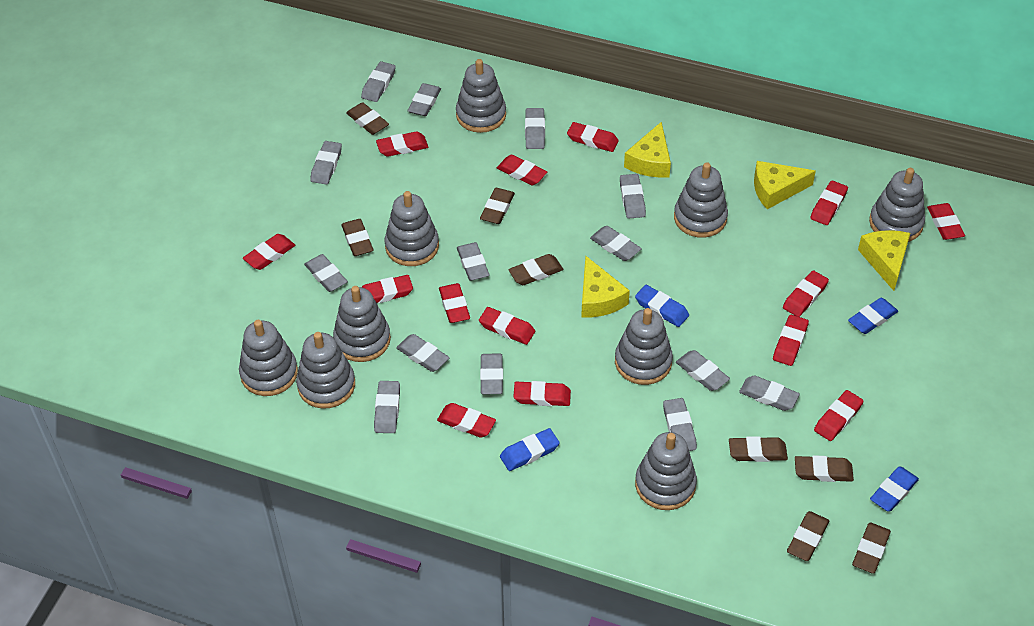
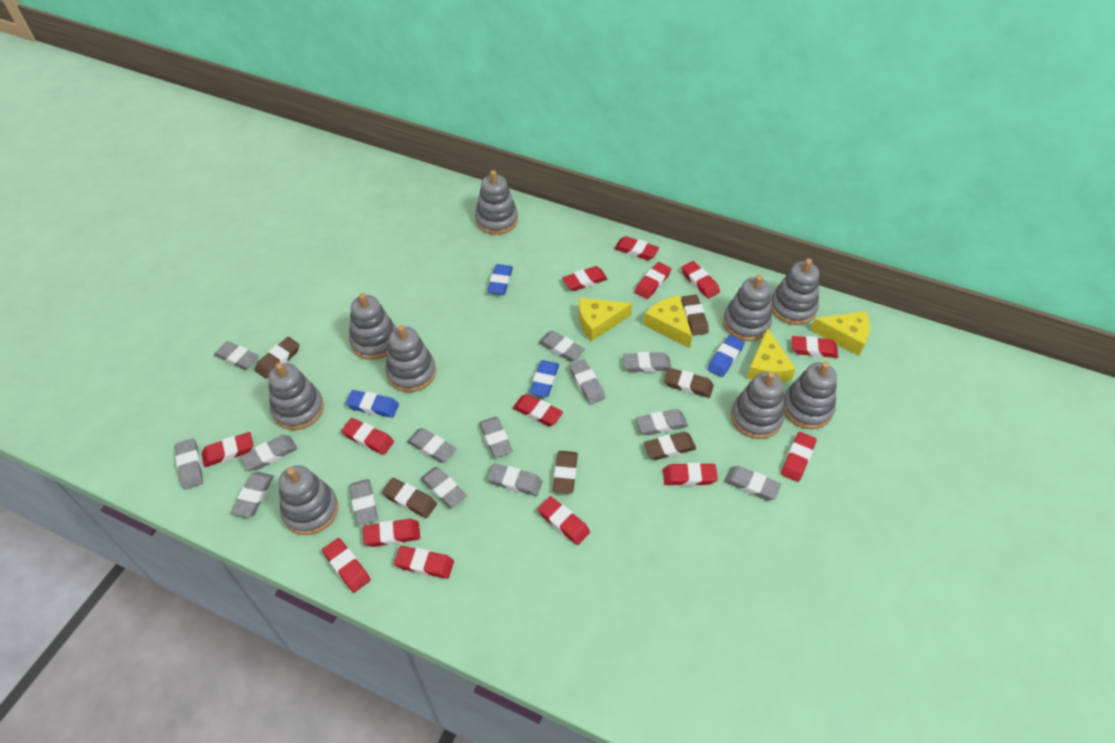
brown eraser: 8 -> 6

